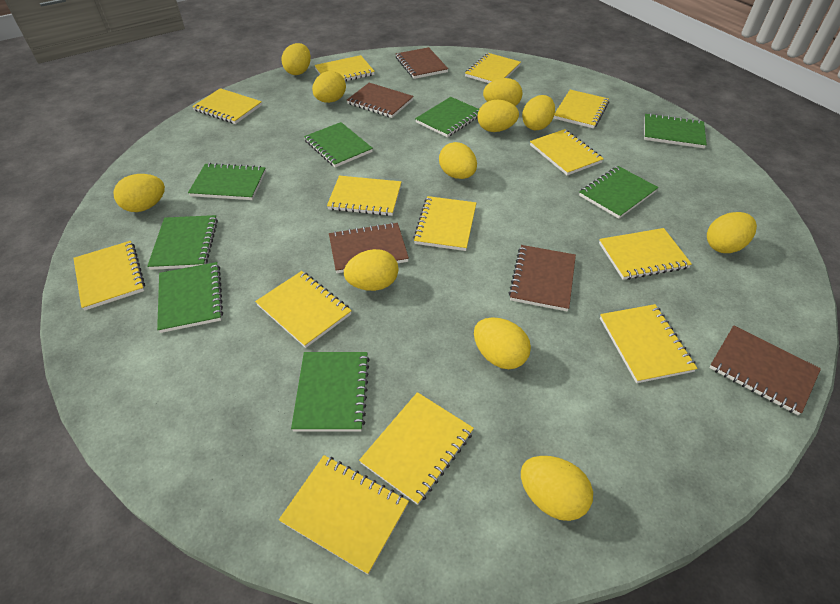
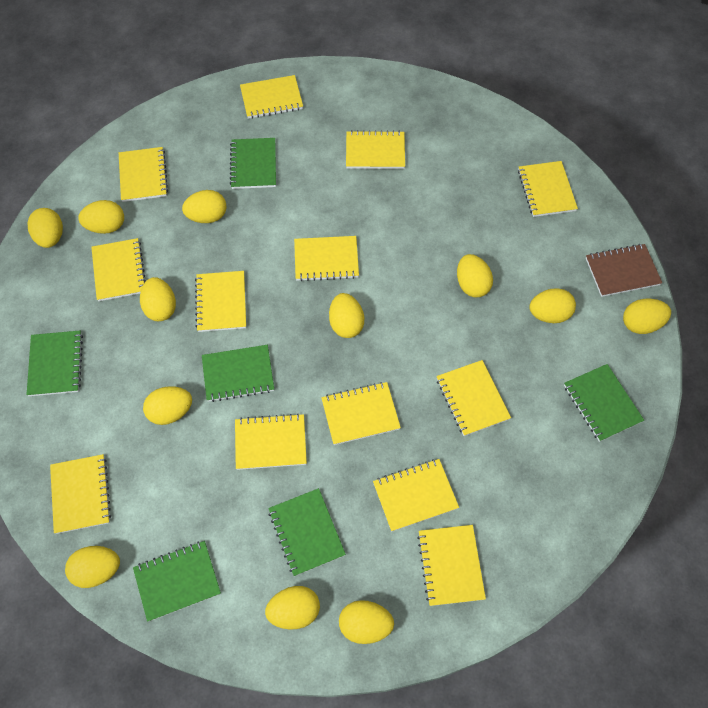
brown notebook: 5 -> 1
green notebook: 8 -> 6
yellow egg: 11 -> 12

